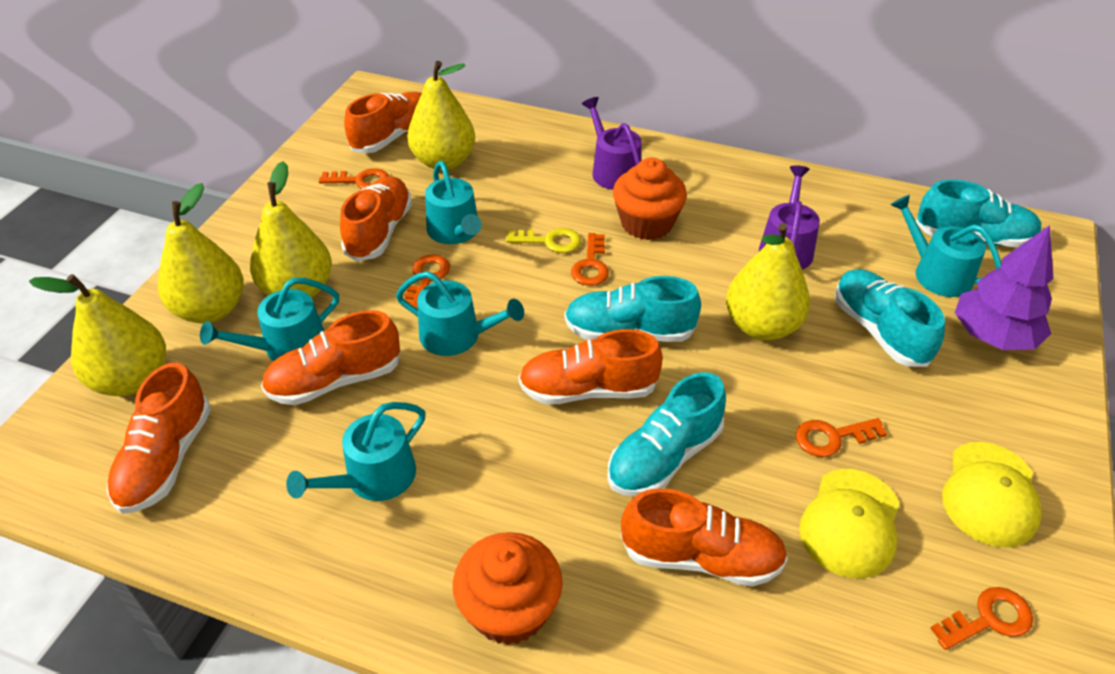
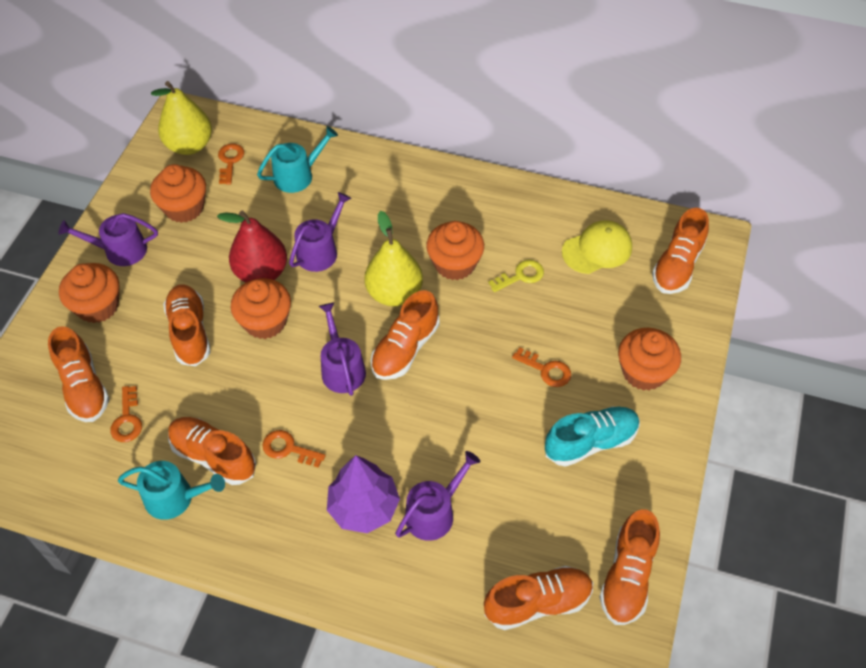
orange cupcake: 2 -> 5
orange key: 5 -> 4
orange shoe: 6 -> 7
purple watering can: 2 -> 4
red pear: 0 -> 1
turquoise shoe: 4 -> 1
turquoise watering can: 5 -> 2
yellow cap: 2 -> 1
yellow pear: 5 -> 2

